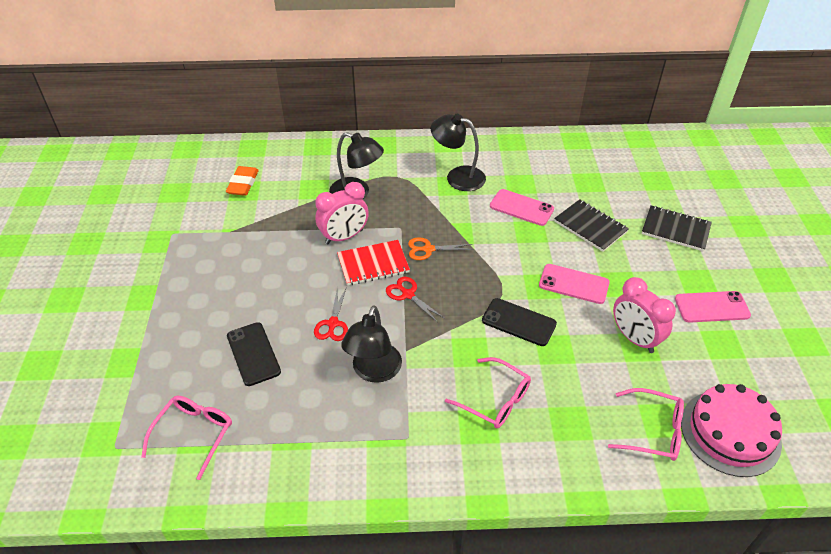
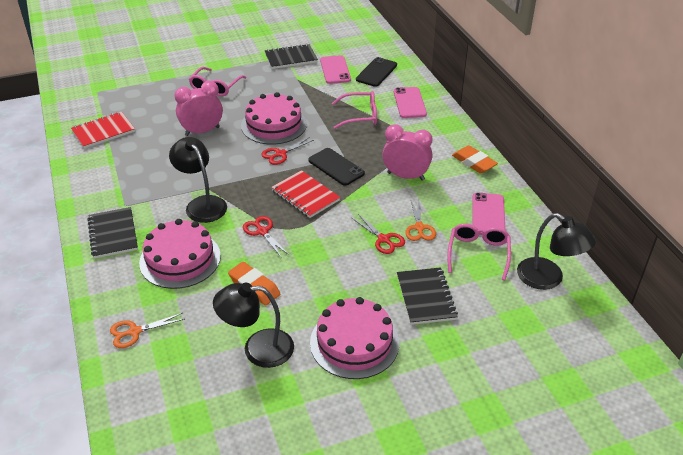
black notebook: 2 -> 3
orange eraser: 1 -> 2
orange scissors: 1 -> 2
pink cake: 1 -> 3
red notebook: 1 -> 2
red scissors: 2 -> 3

